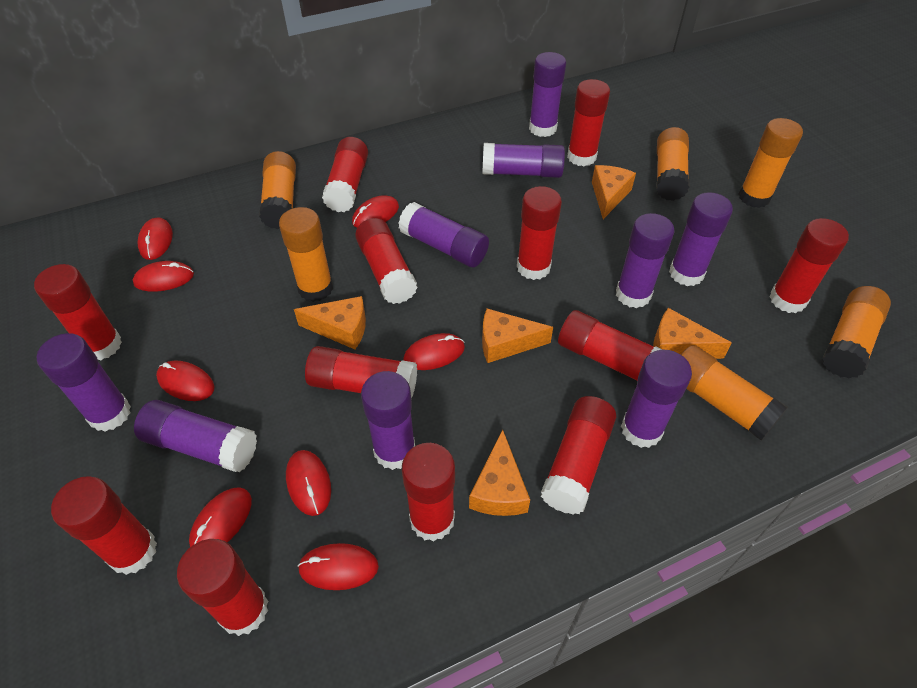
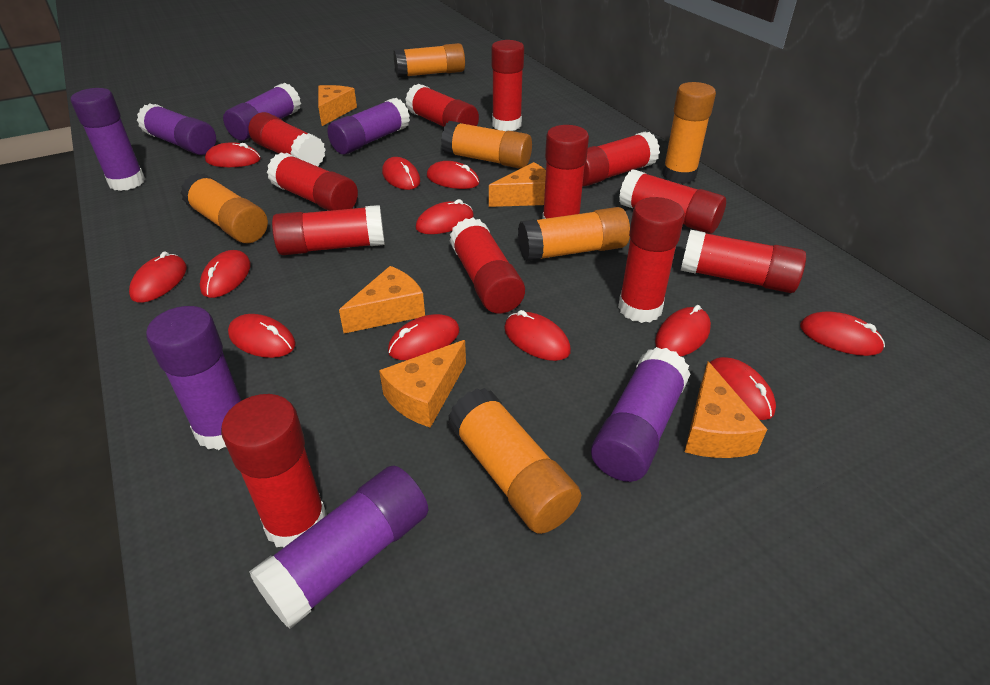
purple glue stick: 9 -> 7
red mouse: 8 -> 12

